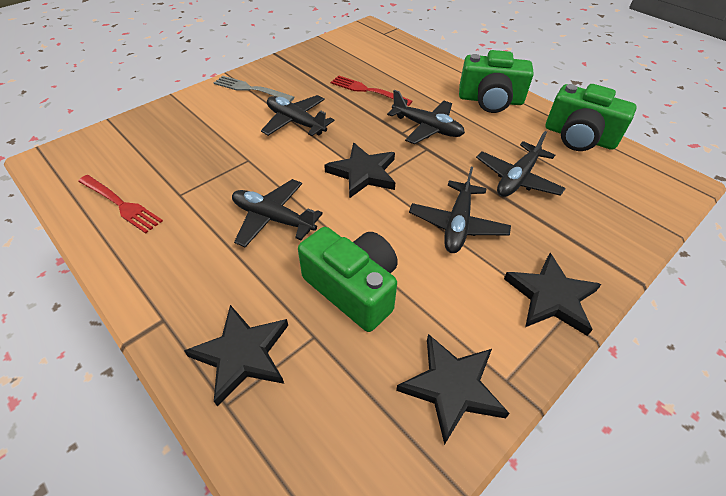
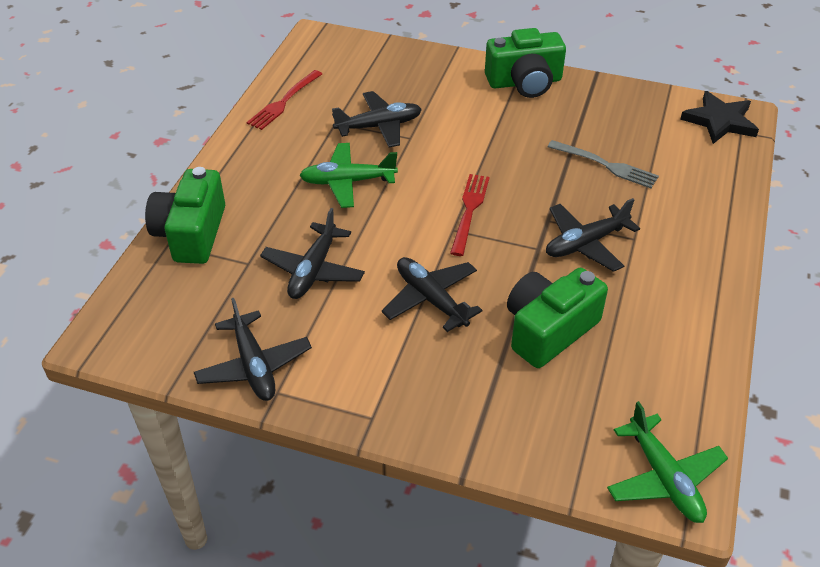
black star: 4 -> 1
green plane: 0 -> 2

